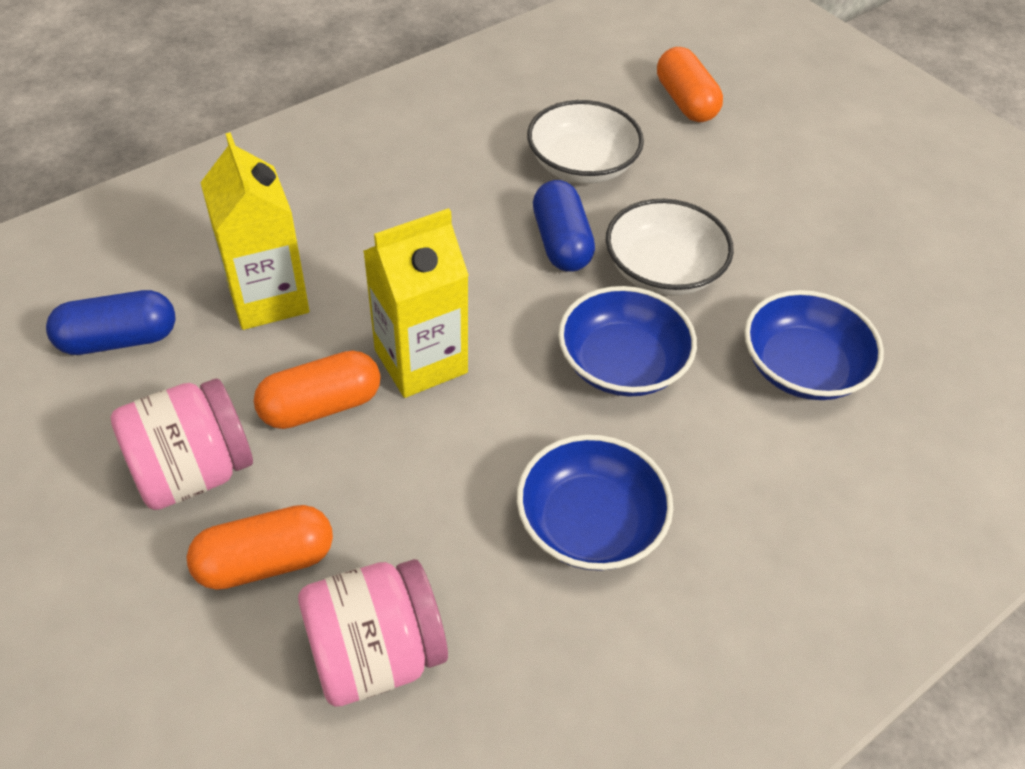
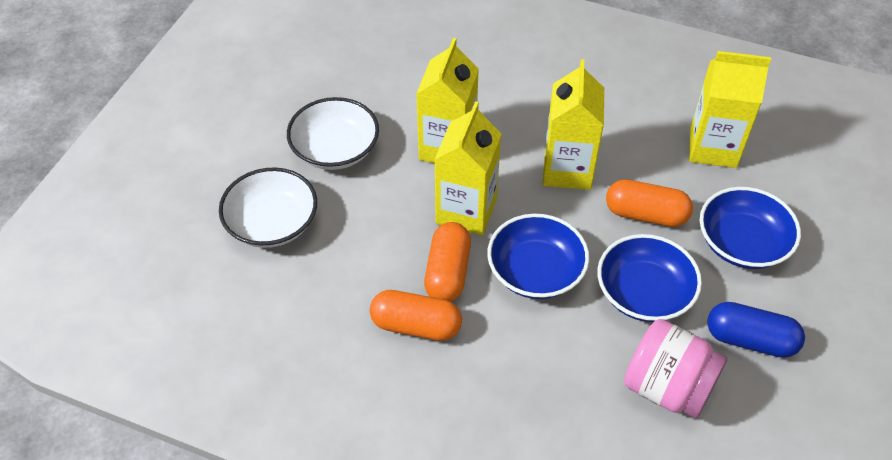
blue capsule: 2 -> 1
pink jar: 2 -> 1
yellow carton: 2 -> 4

